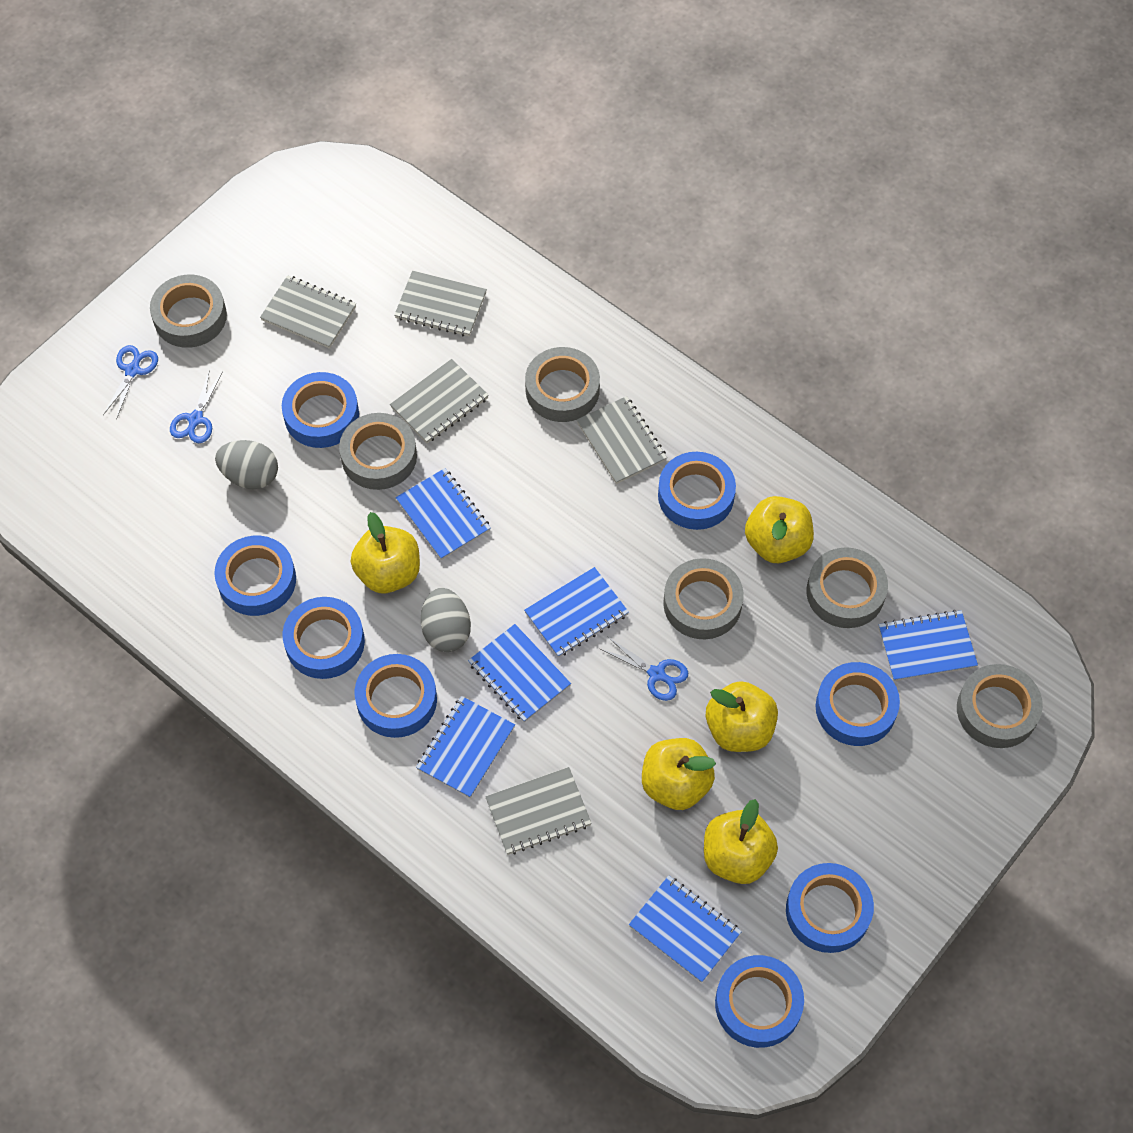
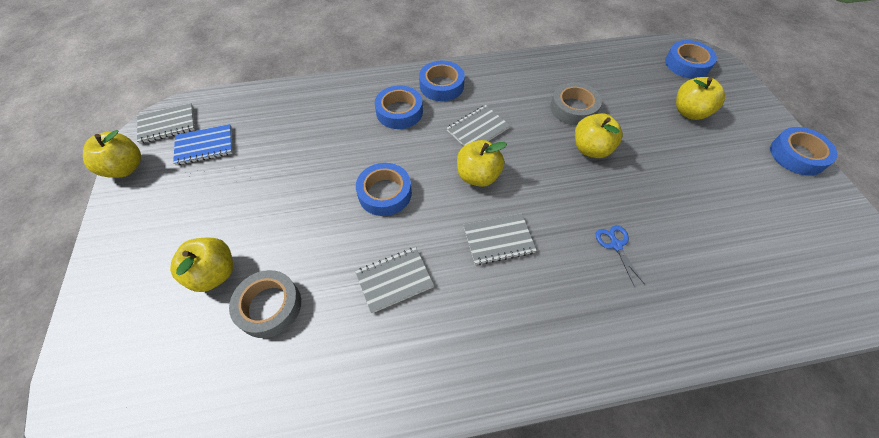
blue notebook: 6 -> 1
blue scissors: 3 -> 1
blue tape: 8 -> 5
grey egg: 2 -> 0
grey notebook: 5 -> 4
grey tape: 6 -> 2

